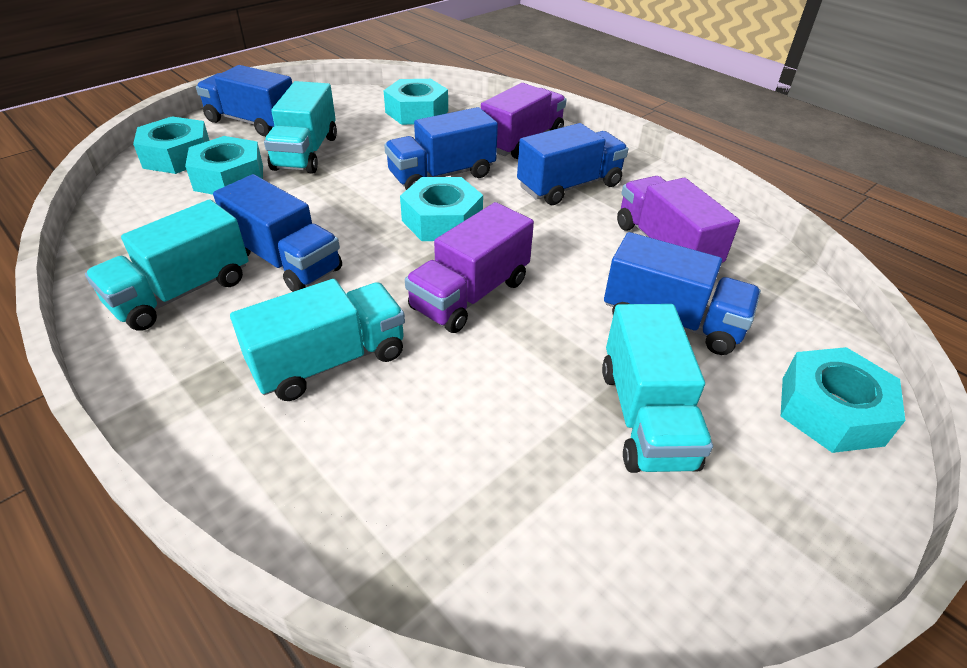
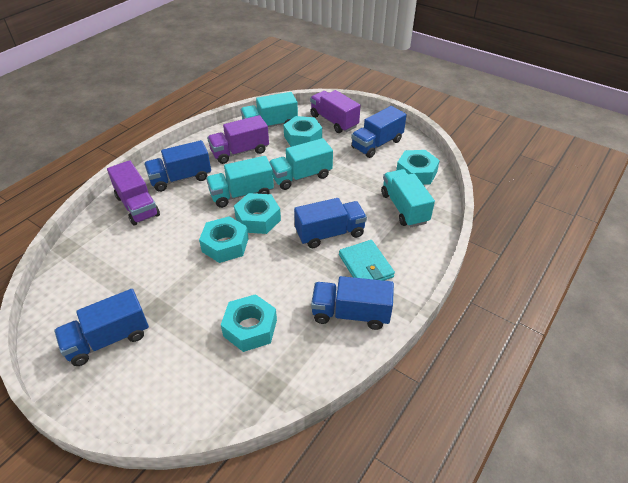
turquoise wallet: 0 -> 1

